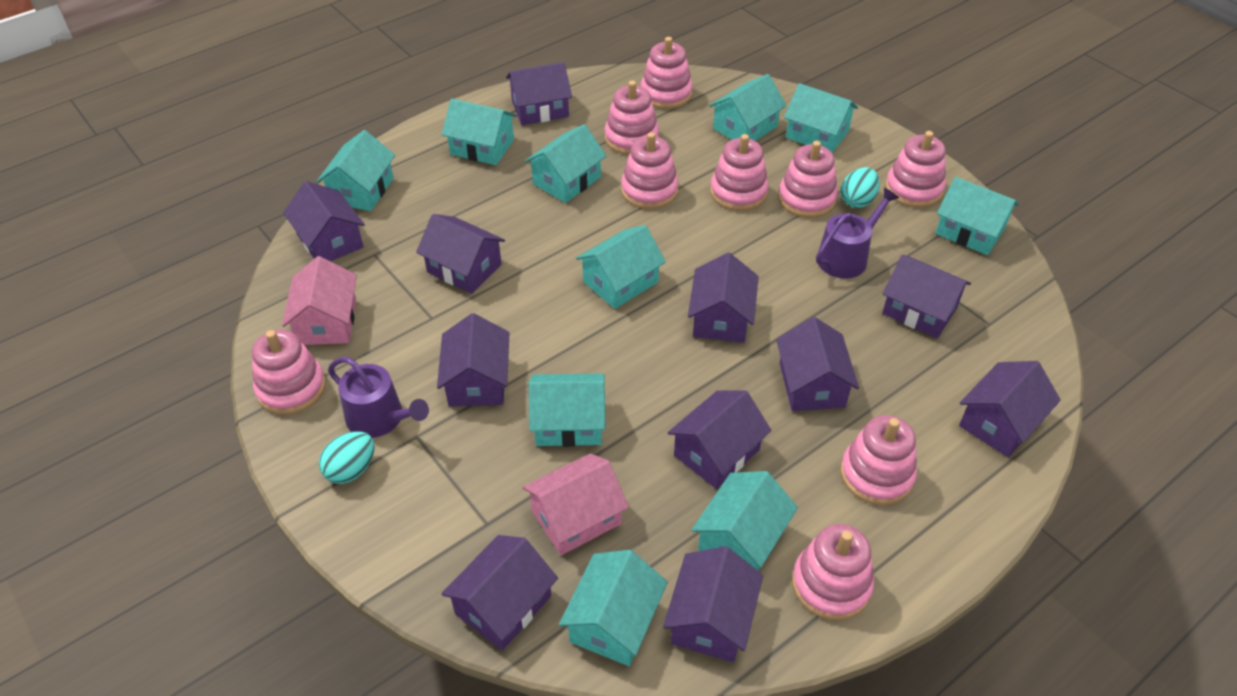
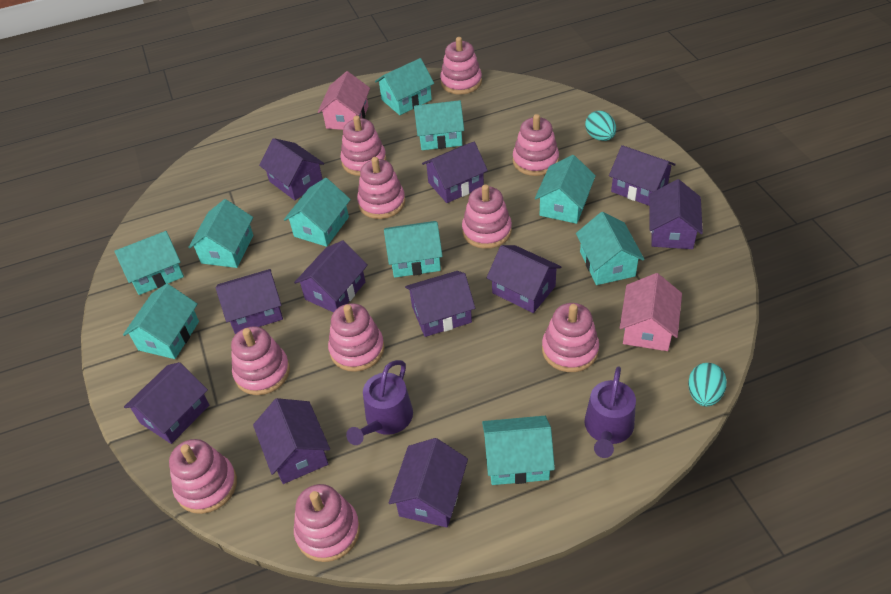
pink stacking toy: 9 -> 10

